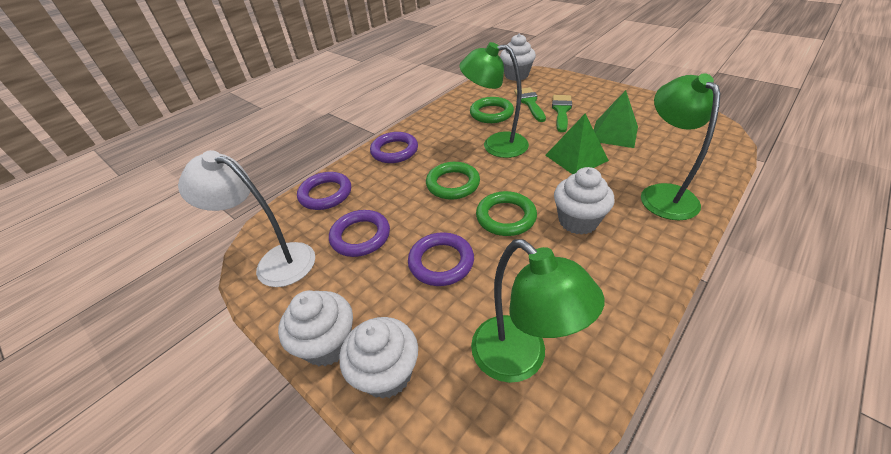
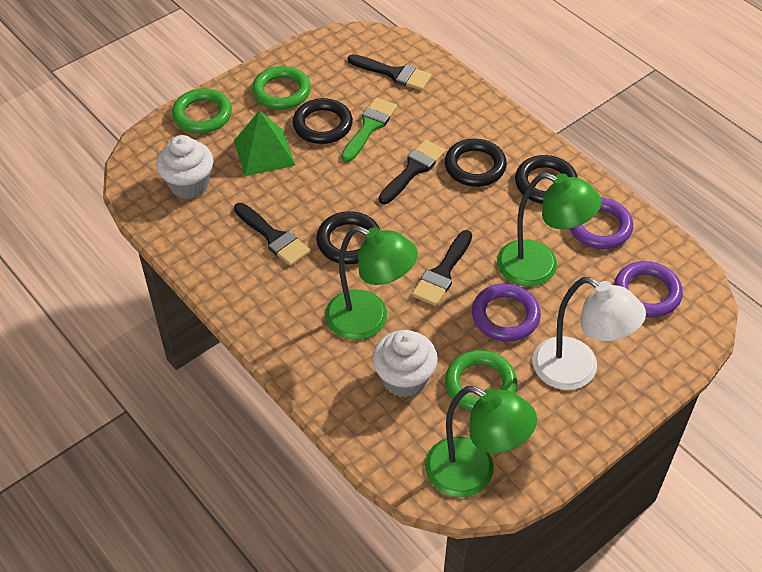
black brush: 0 -> 4
black ring: 0 -> 4
green brush: 2 -> 1
green pyramid: 2 -> 1
purple ring: 4 -> 3
white cupcake: 4 -> 2

